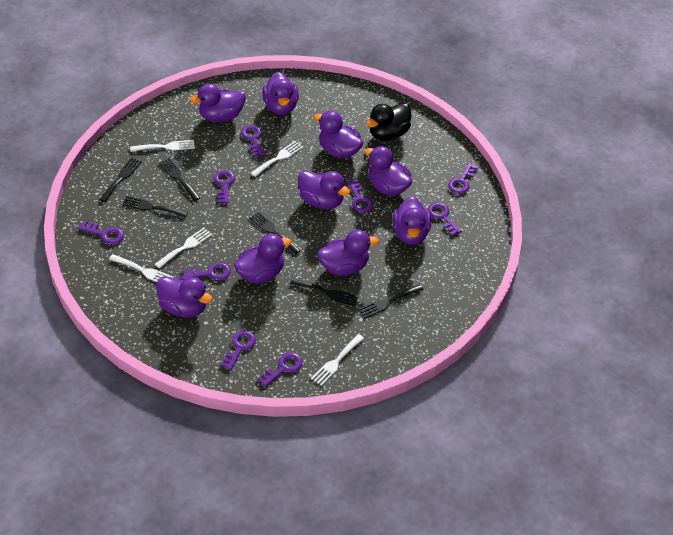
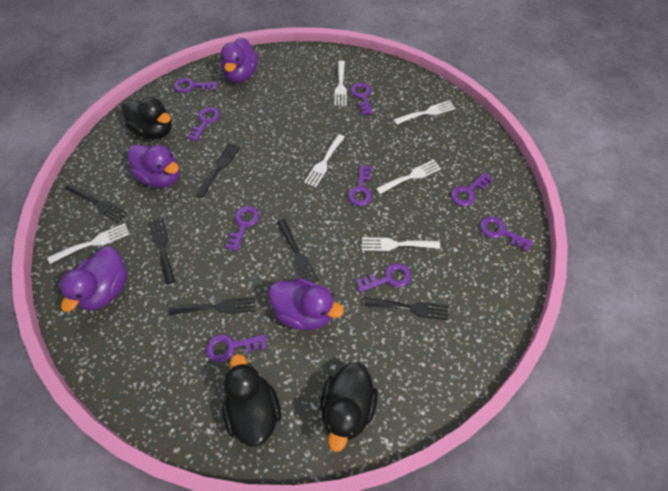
black duck: 1 -> 3
purple duck: 9 -> 4
white fork: 5 -> 6

